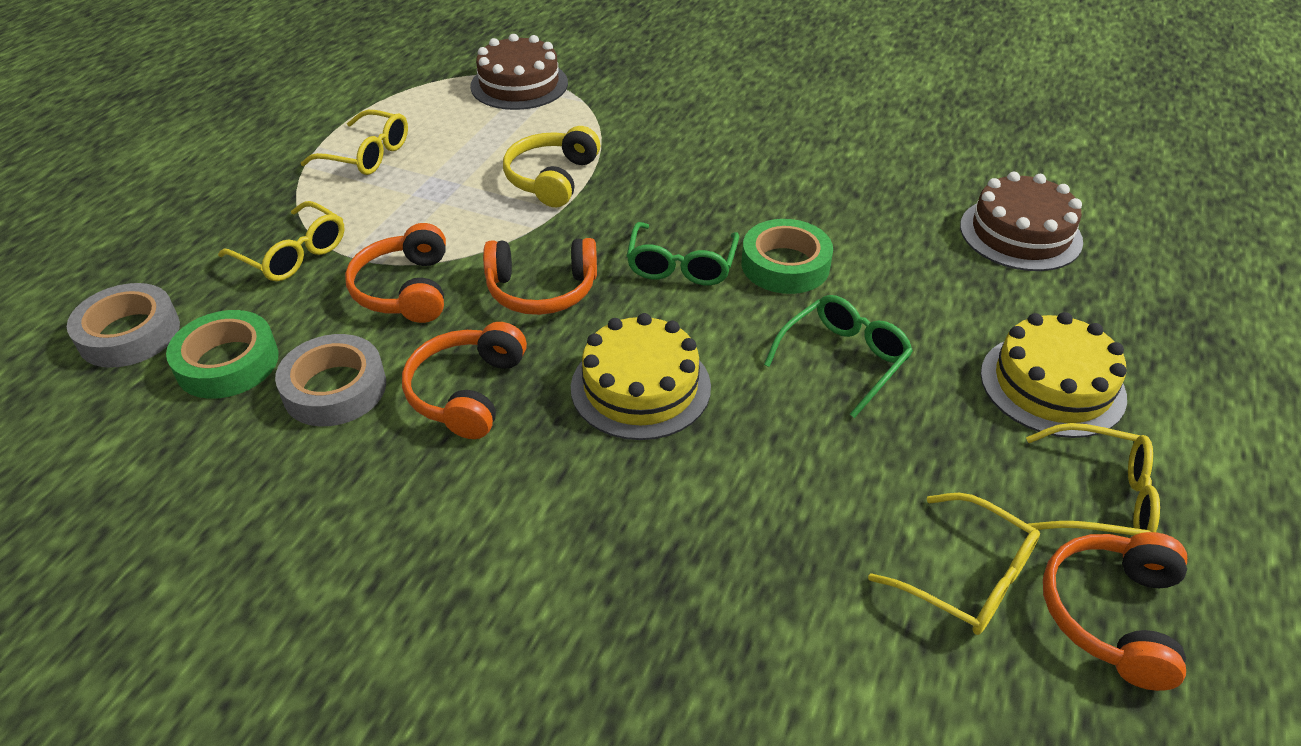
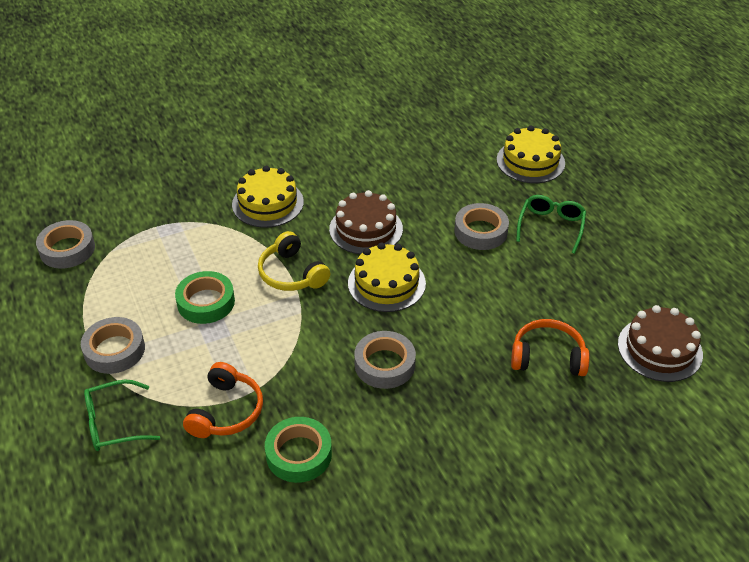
grey tape: 2 -> 4
orange headphones: 4 -> 2
yellow cake: 2 -> 3
yellow glasses: 4 -> 0

